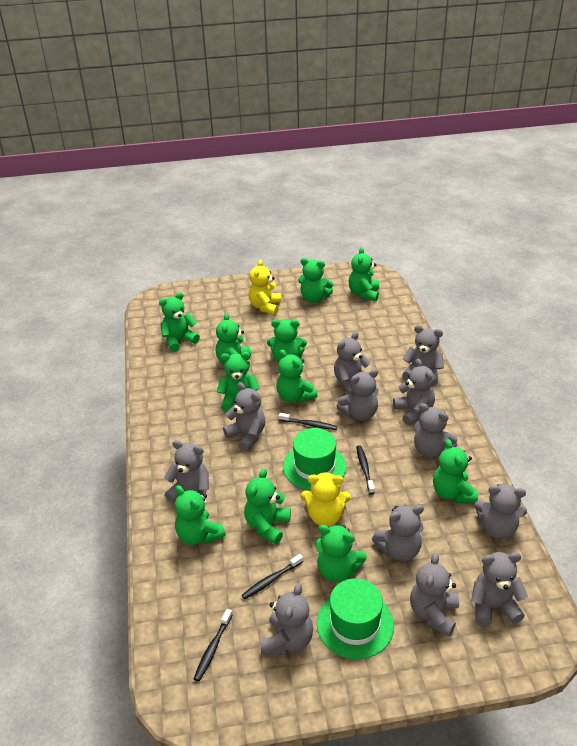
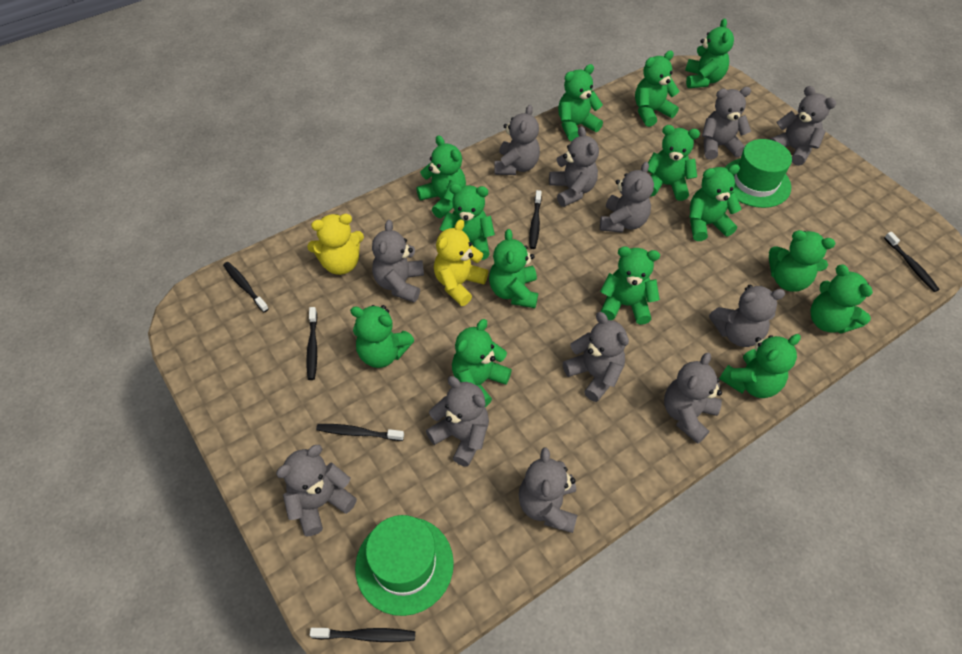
black toothbrush: 4 -> 6
green teddy bear: 11 -> 14

